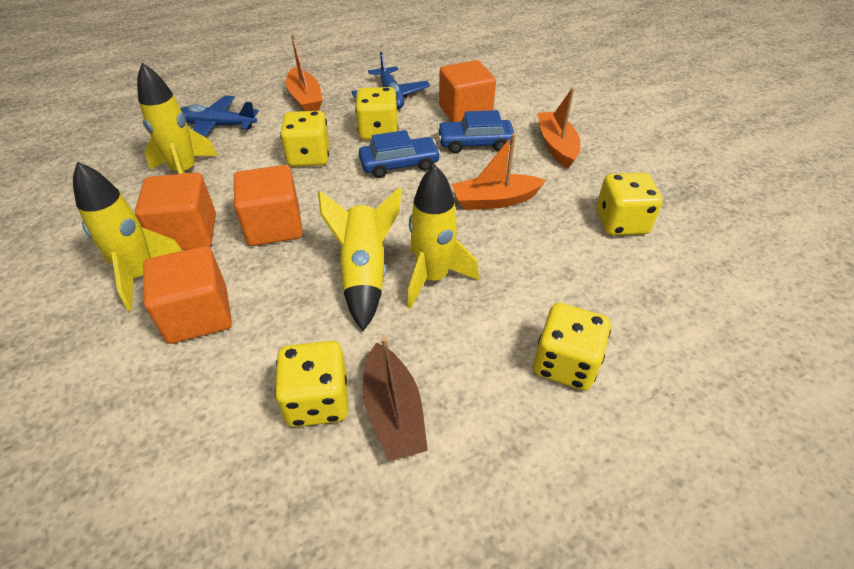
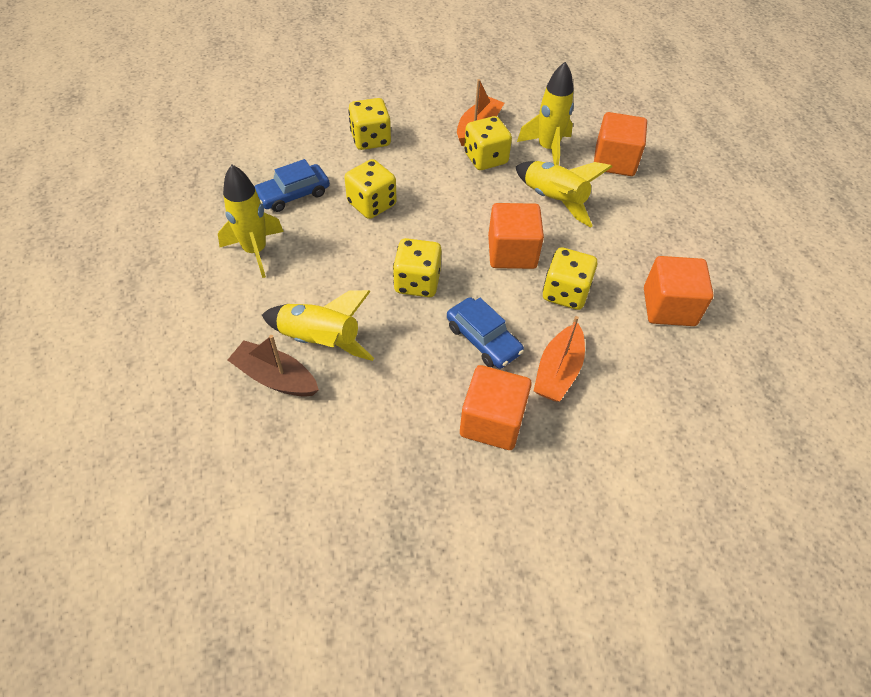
blue plane: 2 -> 0
orange boat: 3 -> 2

